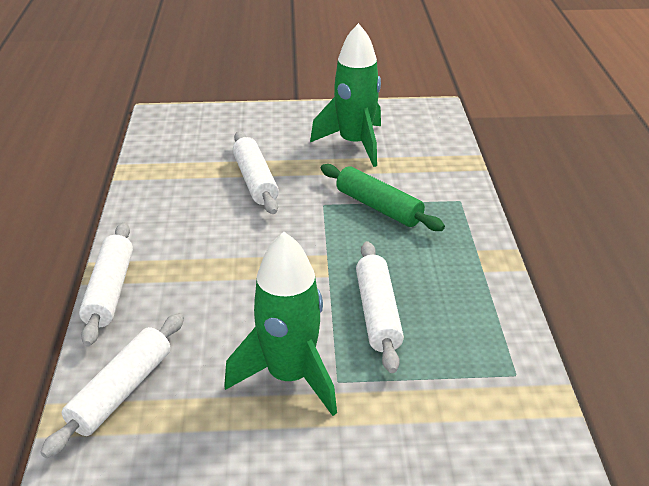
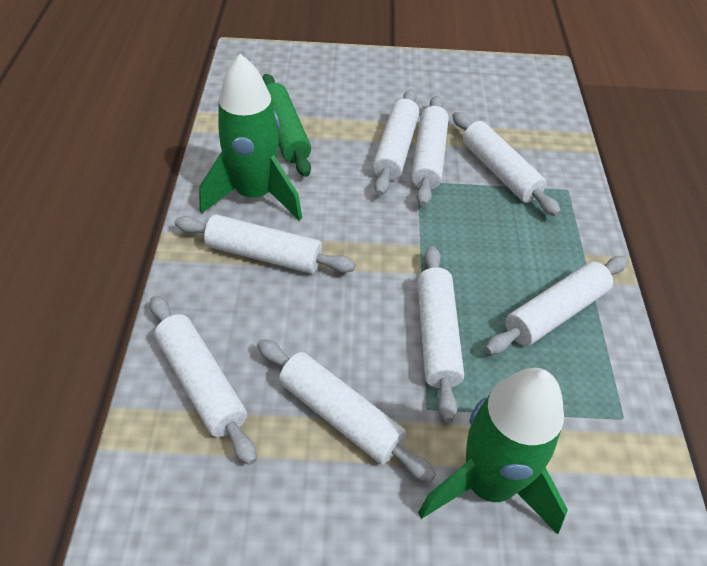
white rolling pin: 4 -> 8

